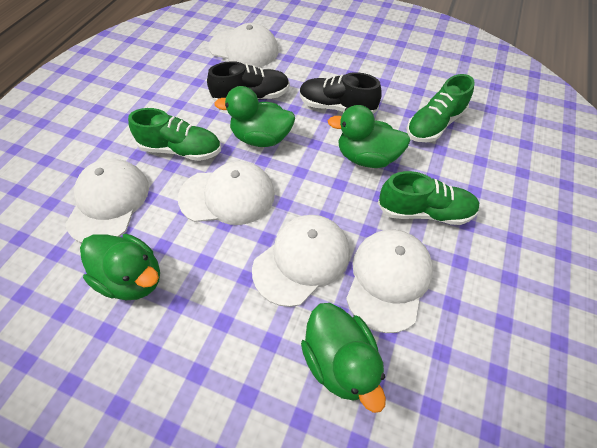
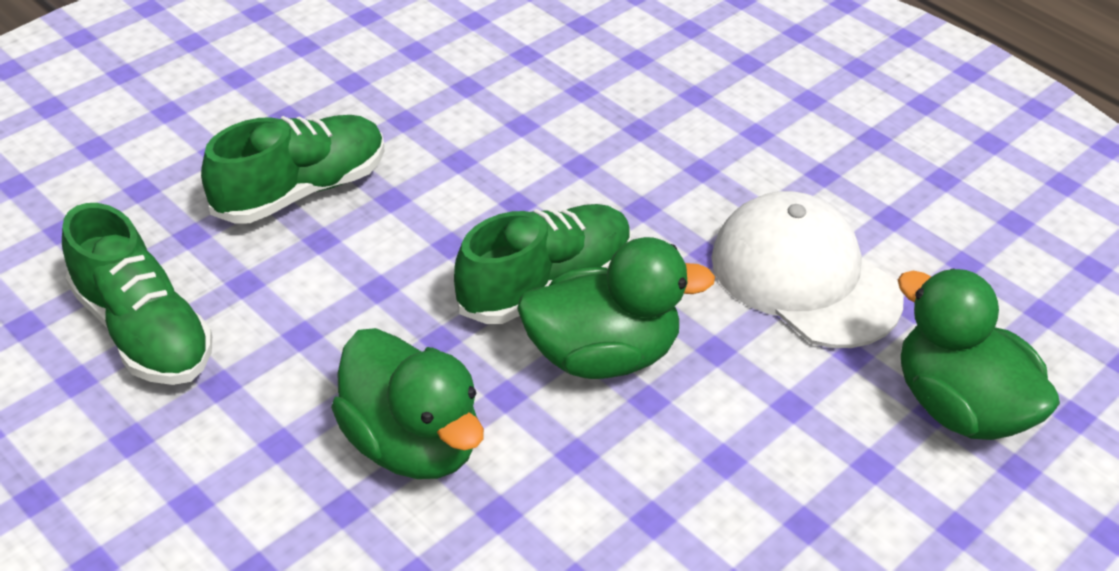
black shoe: 2 -> 0
green duck: 4 -> 3
white cap: 5 -> 1

